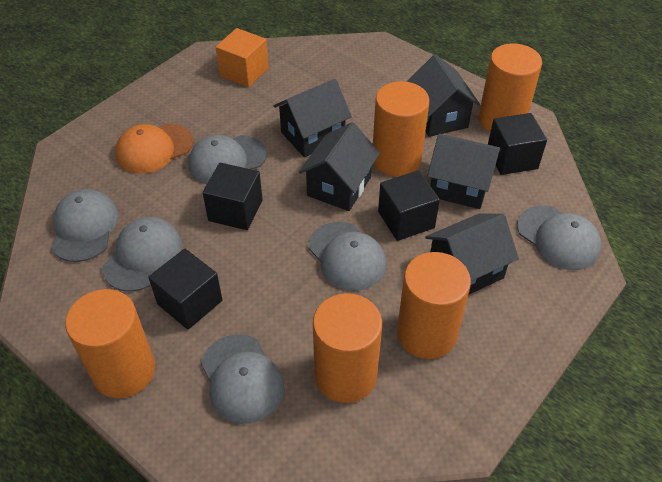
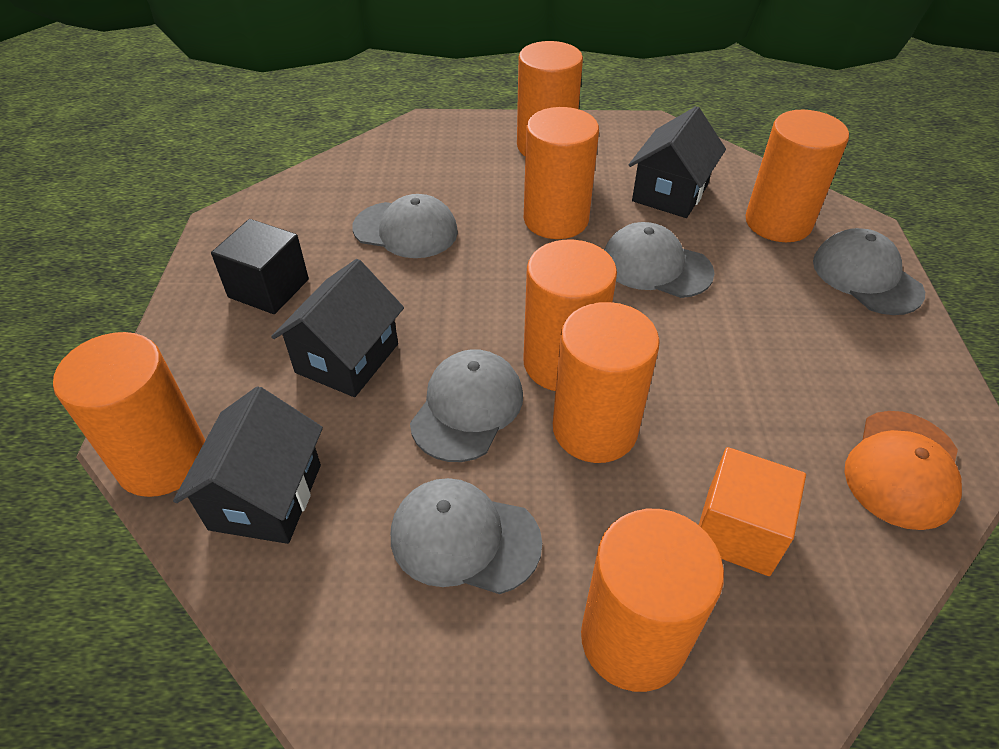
black cube: 4 -> 1
black house: 5 -> 3
grey cap: 6 -> 5
orange cylinder: 5 -> 7

